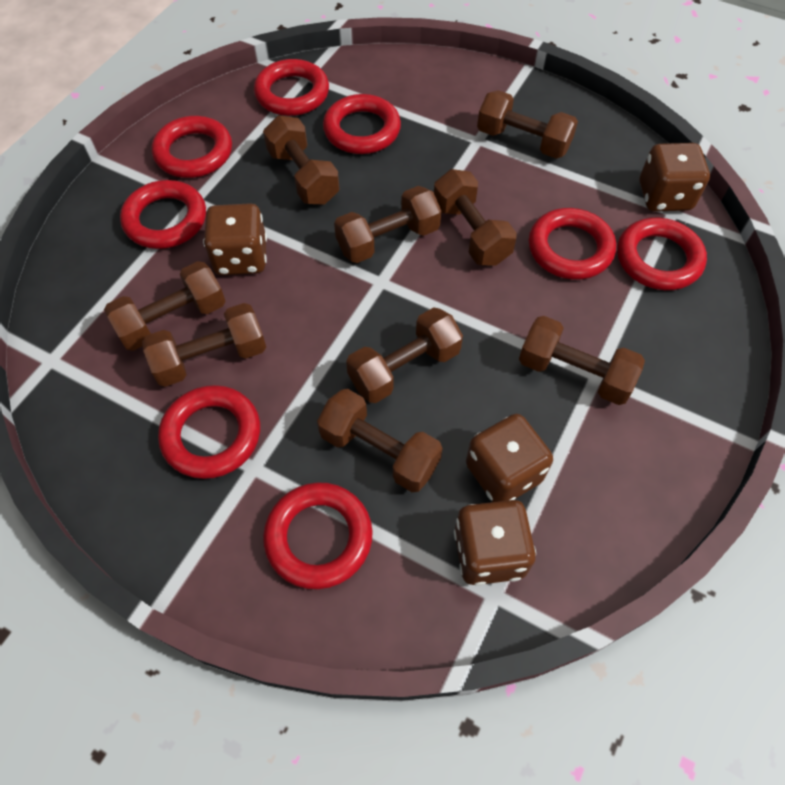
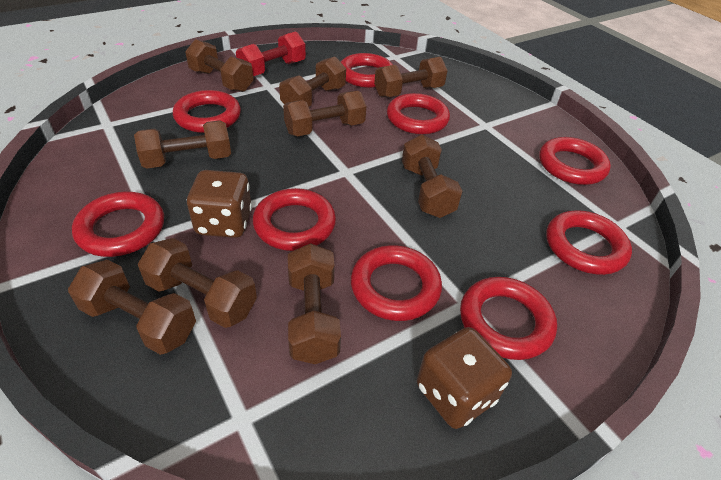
brown dice: 4 -> 2
red dumbbell: 0 -> 1
red ring: 8 -> 9

